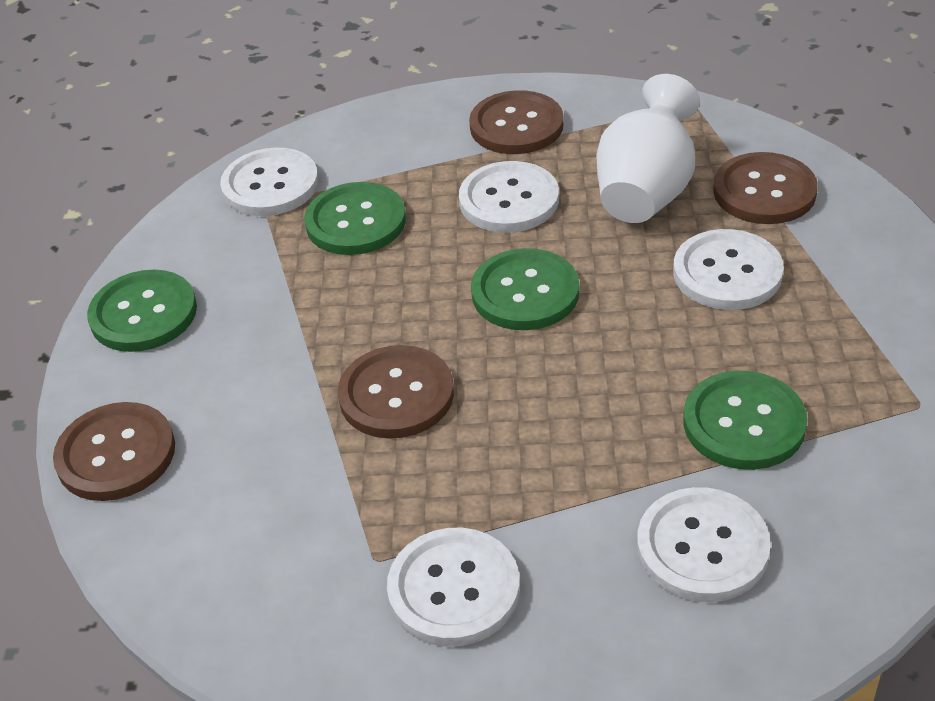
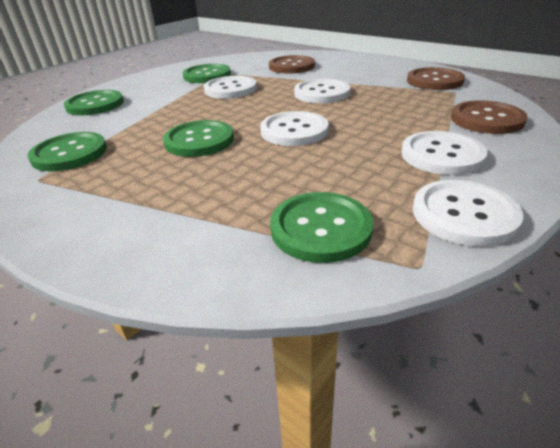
brown button: 4 -> 3
green button: 4 -> 5
white vase: 1 -> 0

